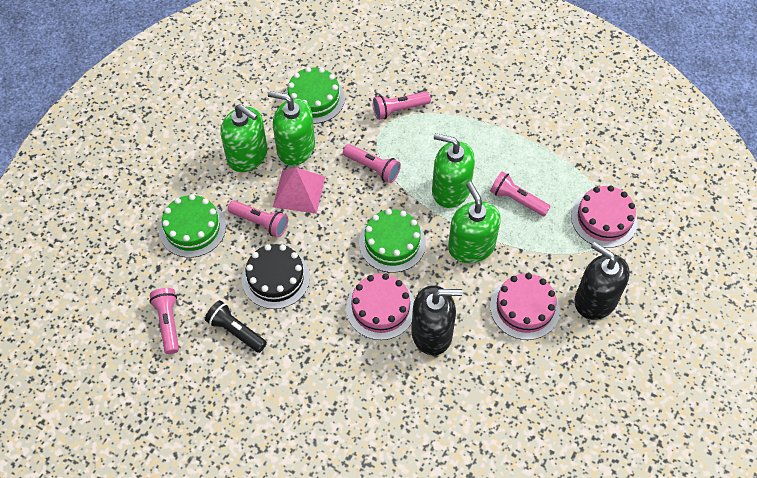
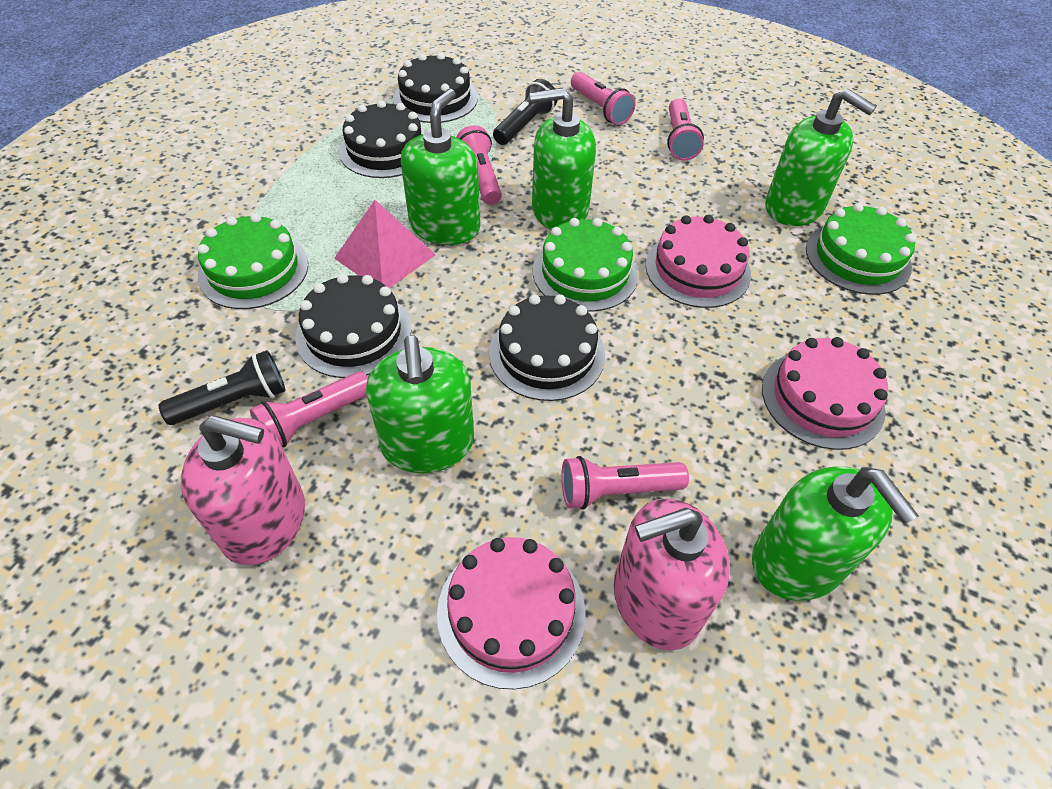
black cake: 1 -> 4
black flashlight: 1 -> 2
black soap dispenser: 2 -> 0
green soap dispenser: 4 -> 5
pink soap dispenser: 0 -> 2

